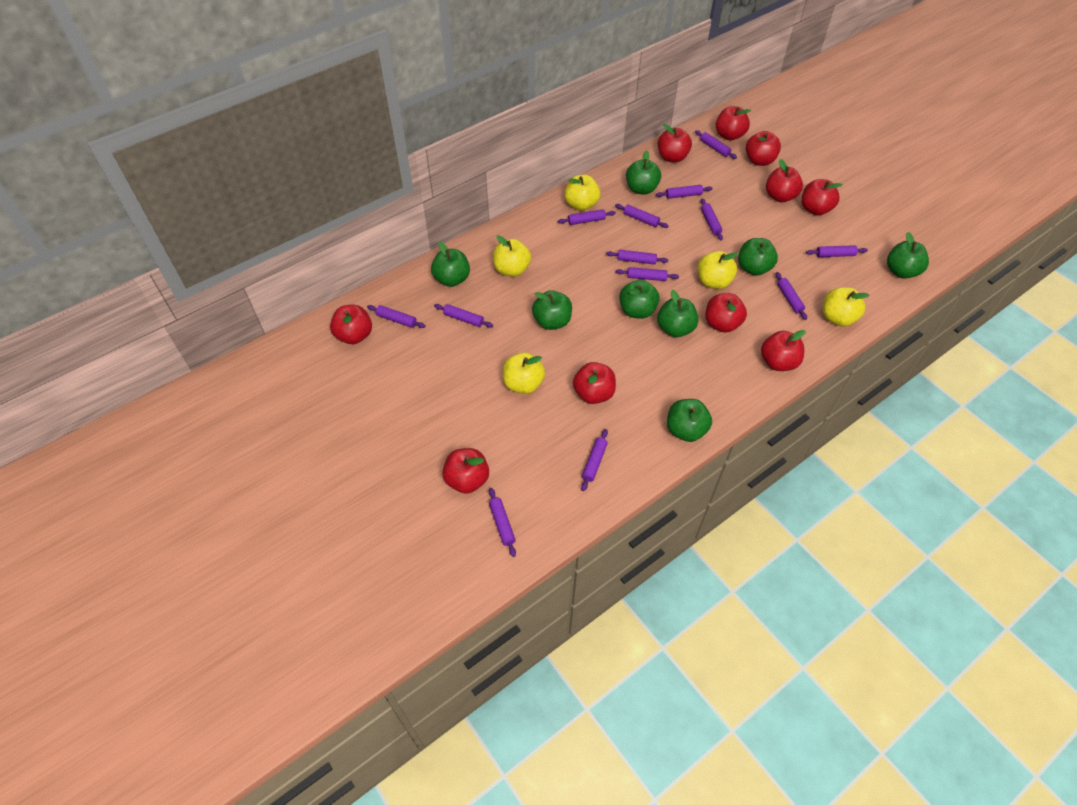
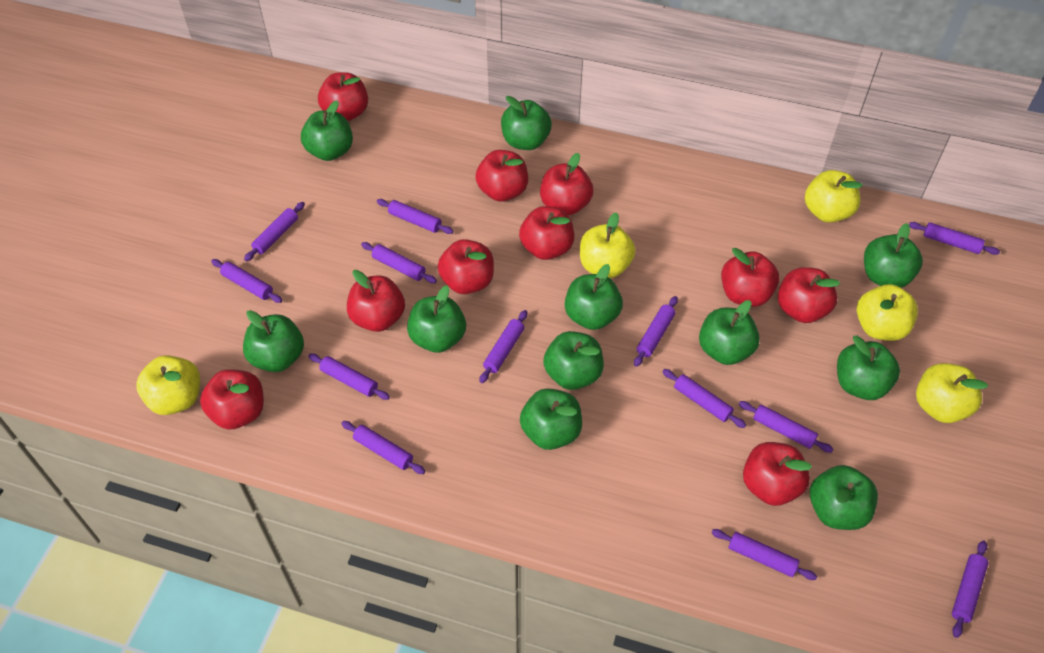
green apple: 8 -> 11

